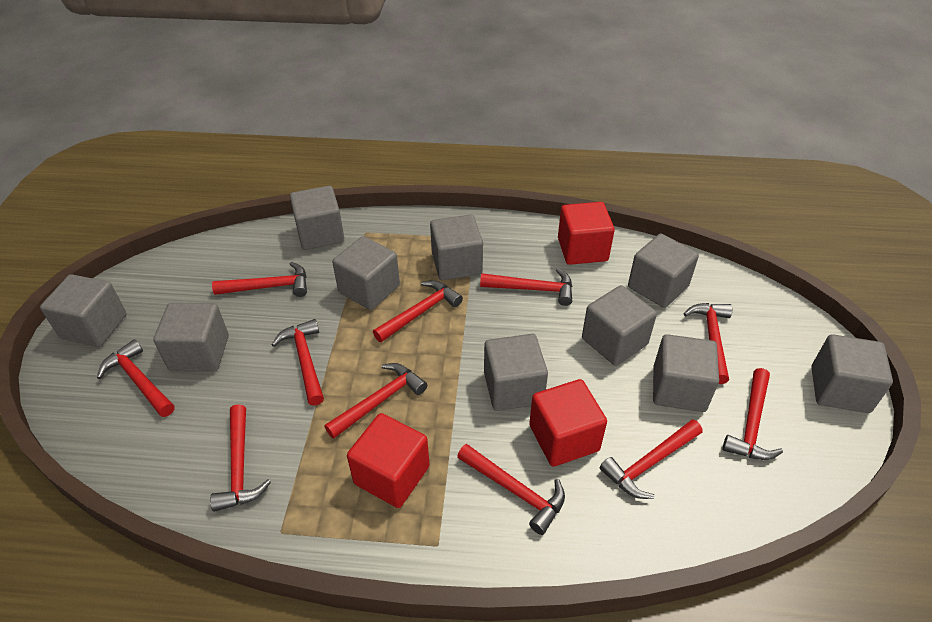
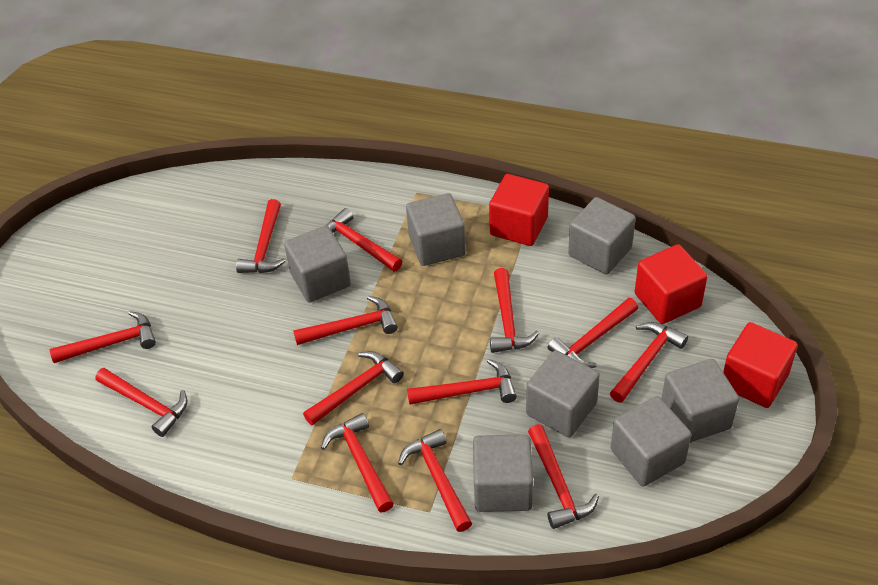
grey cube: 10 -> 7
red hammer: 11 -> 13

